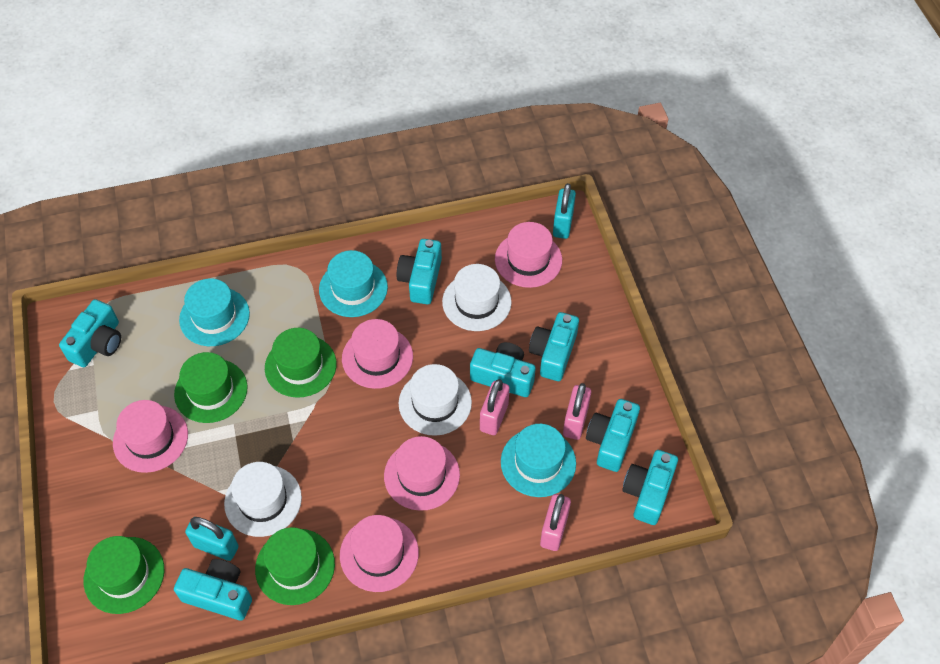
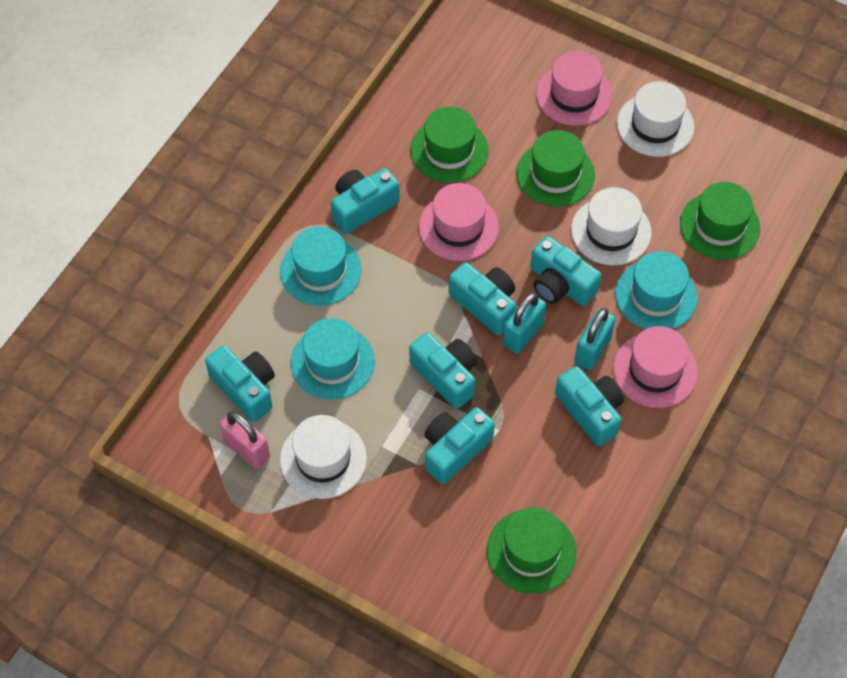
pink hat: 5 -> 3
pink padlock: 3 -> 1

